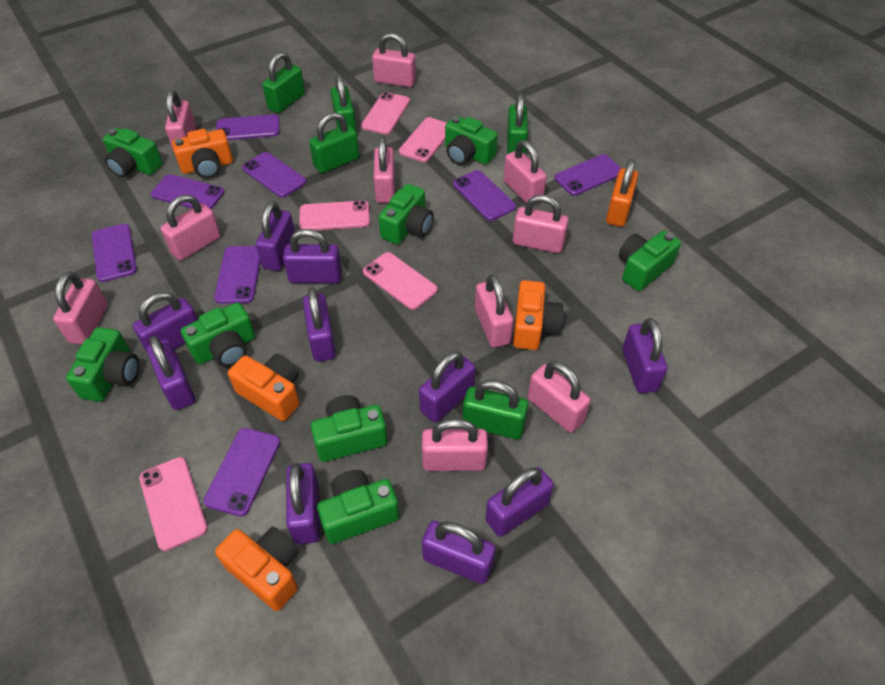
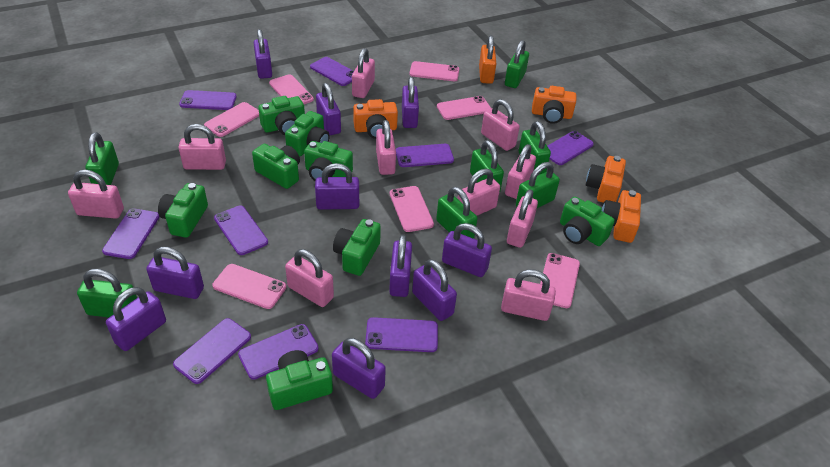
green padlock: 5 -> 7
pink phone: 5 -> 7
purple phone: 8 -> 9

